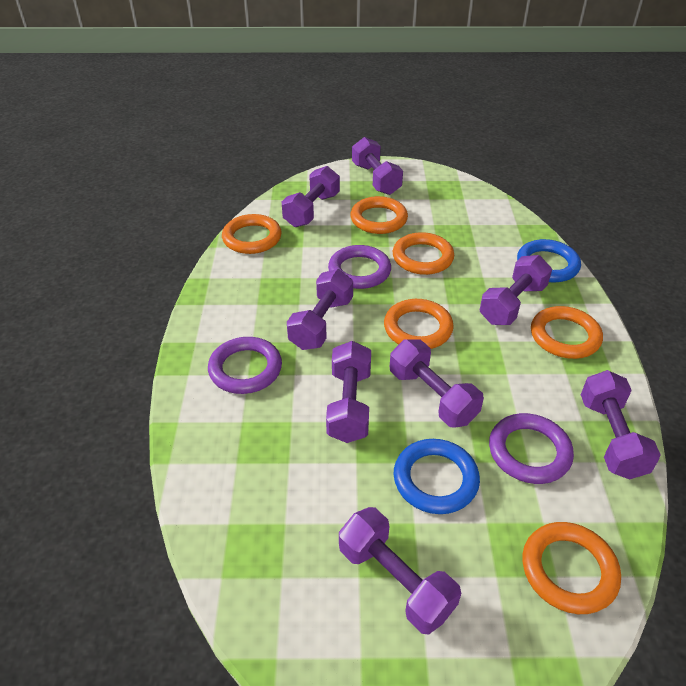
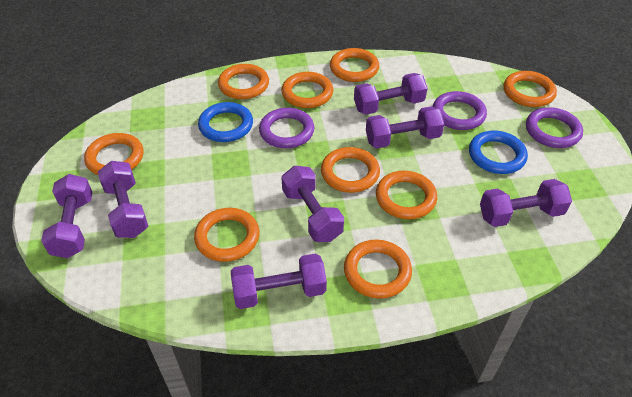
orange ring: 6 -> 9
purple dumbbell: 8 -> 7

